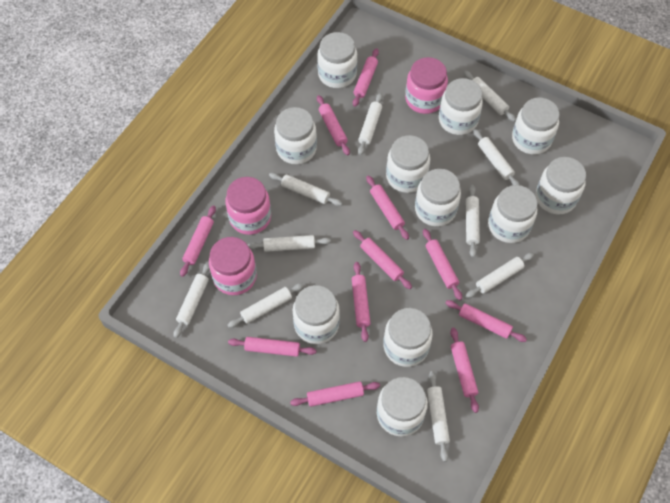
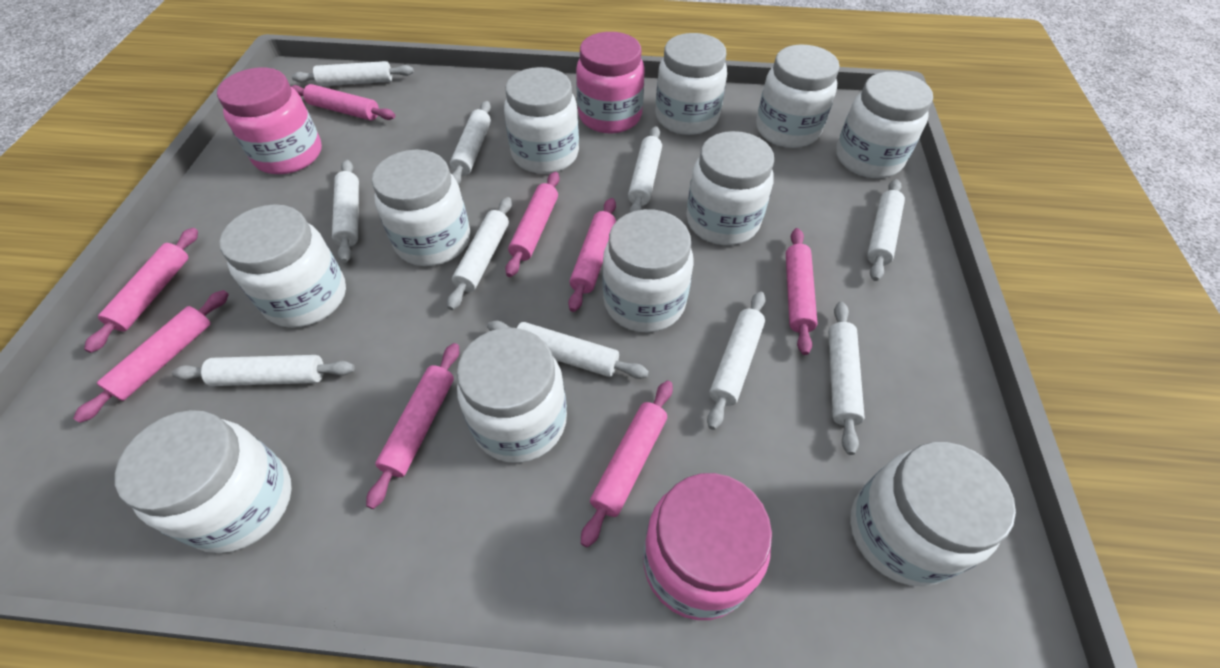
pink rolling pin: 11 -> 8

